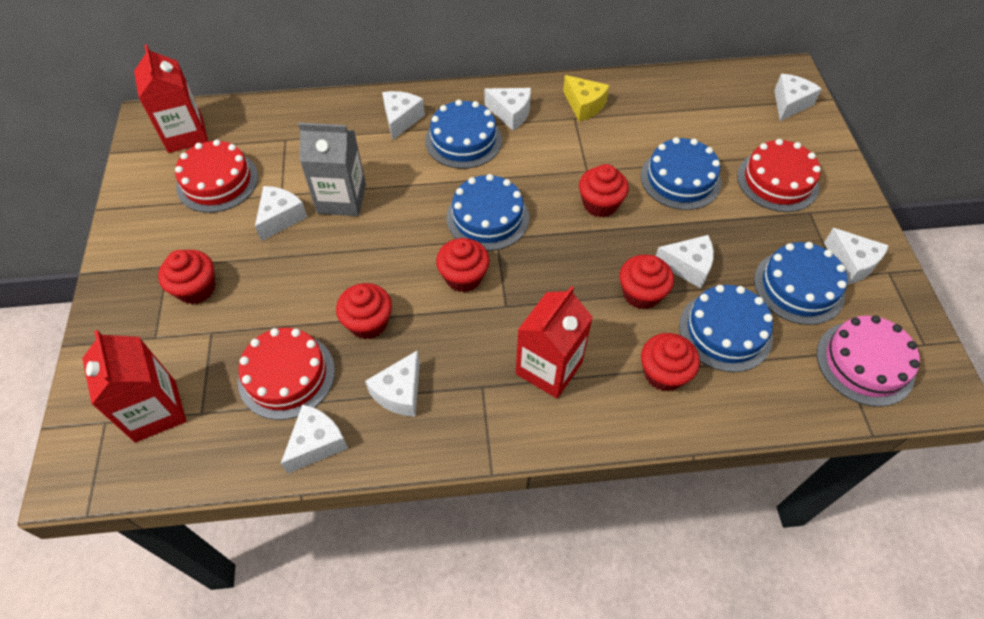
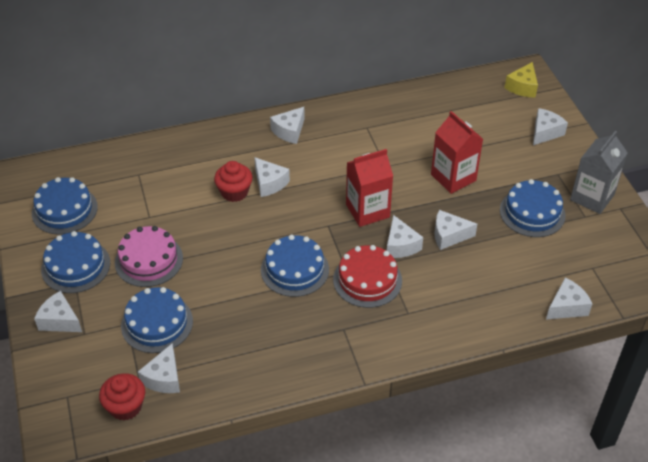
red cake: 3 -> 1
red carton: 3 -> 2
red cupcake: 6 -> 2

